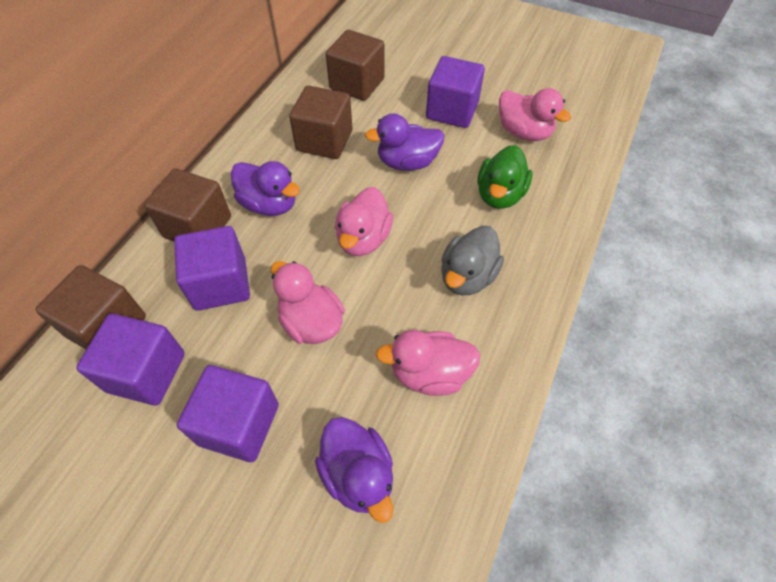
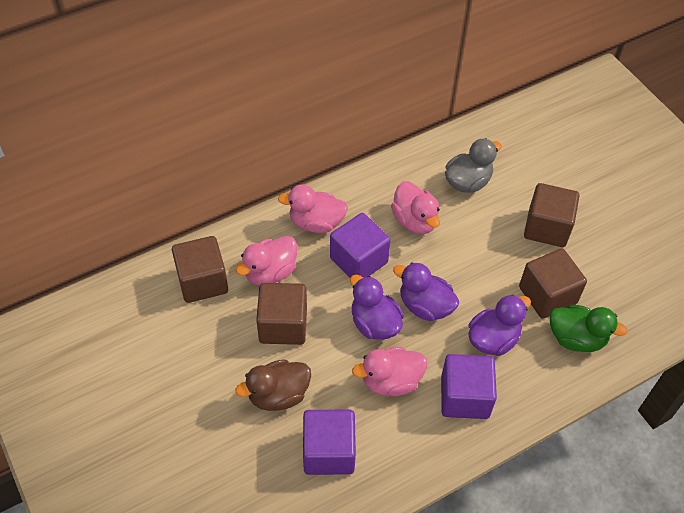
brown duck: 0 -> 1
purple cube: 4 -> 3

